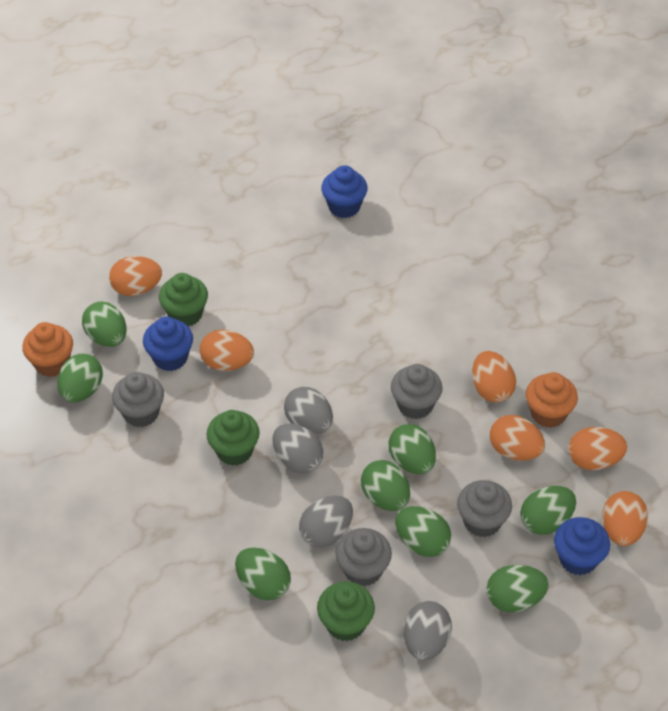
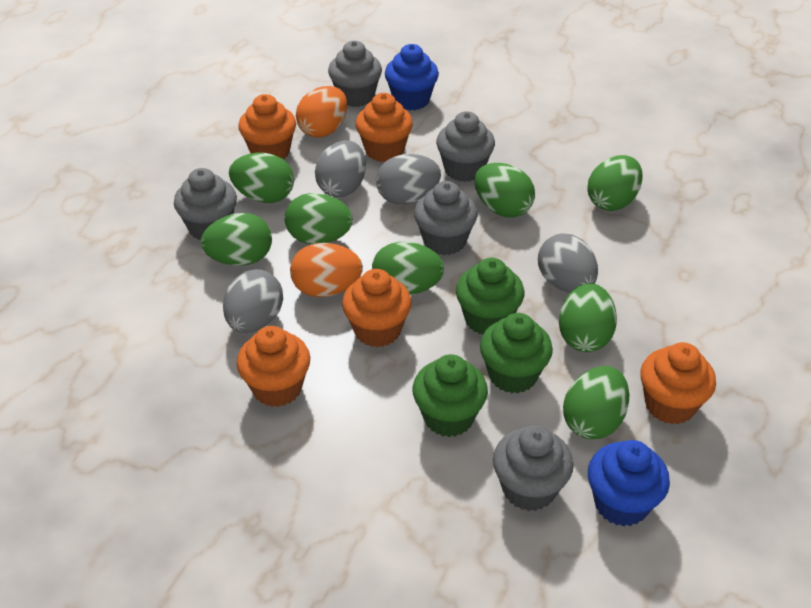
blue cupcake: 3 -> 2
grey cupcake: 4 -> 5
orange cupcake: 2 -> 5
orange egg: 6 -> 2

